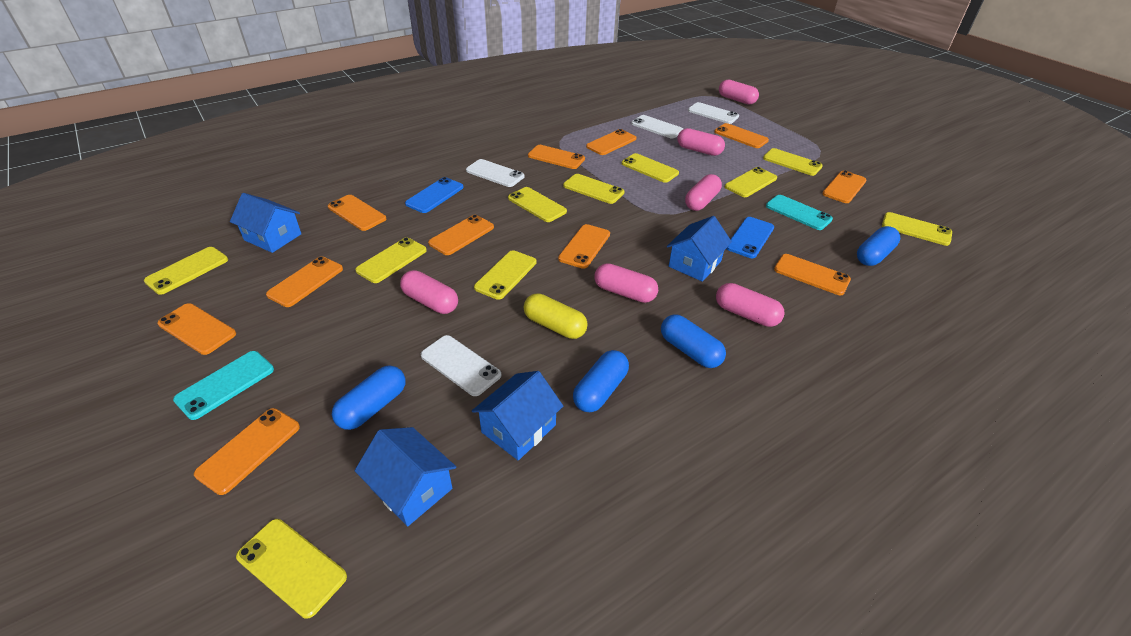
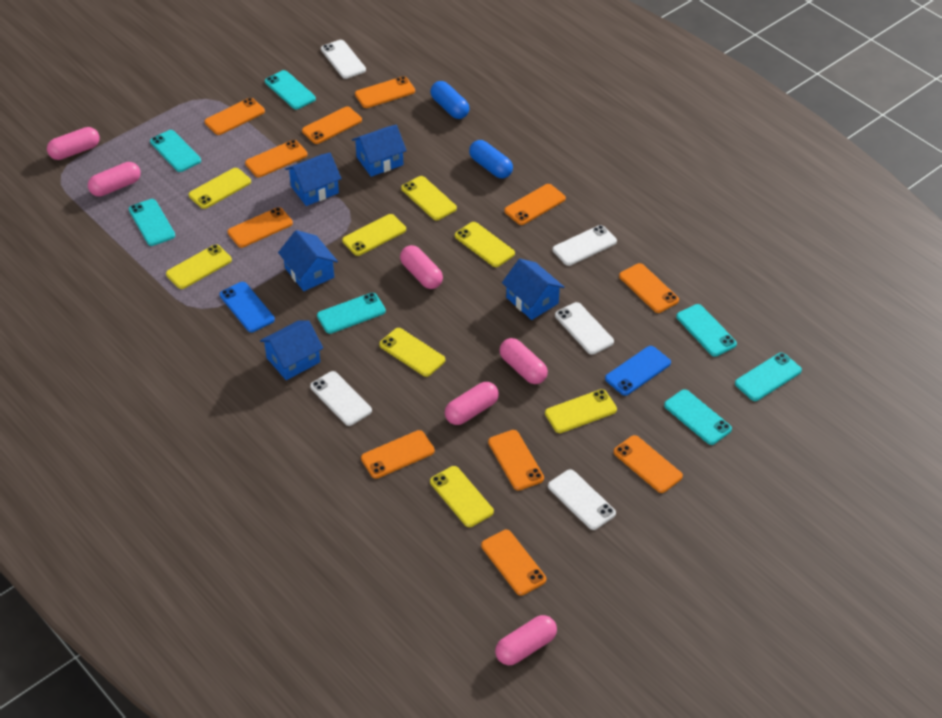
blue capsule: 4 -> 2
blue house: 4 -> 5
turquoise phone: 2 -> 7
white phone: 4 -> 5
yellow capsule: 1 -> 0
yellow phone: 10 -> 8

